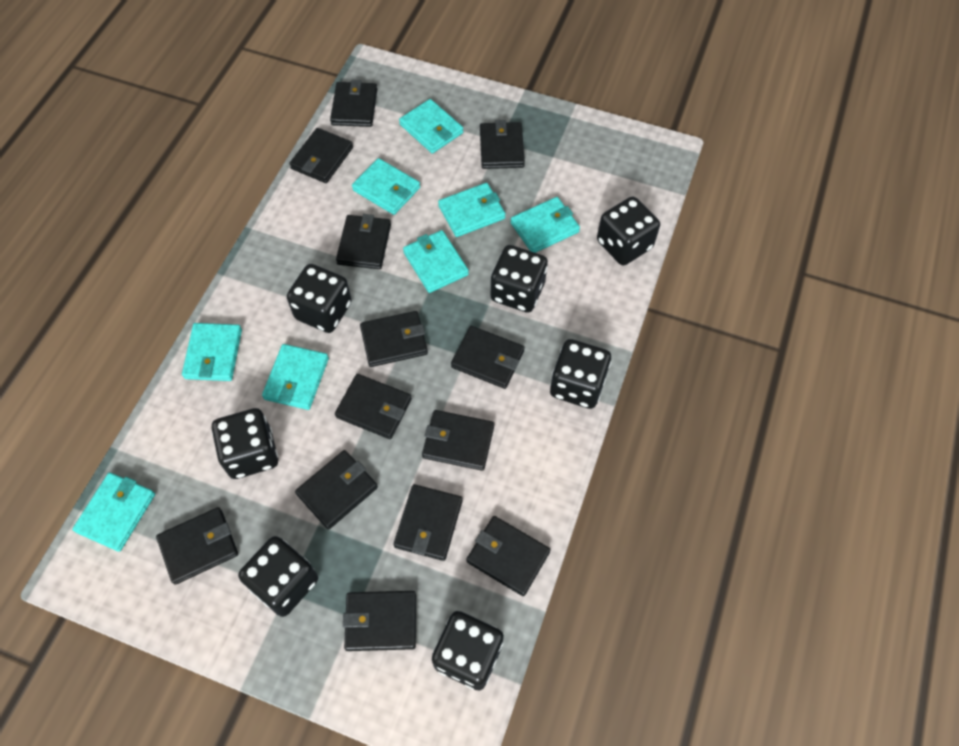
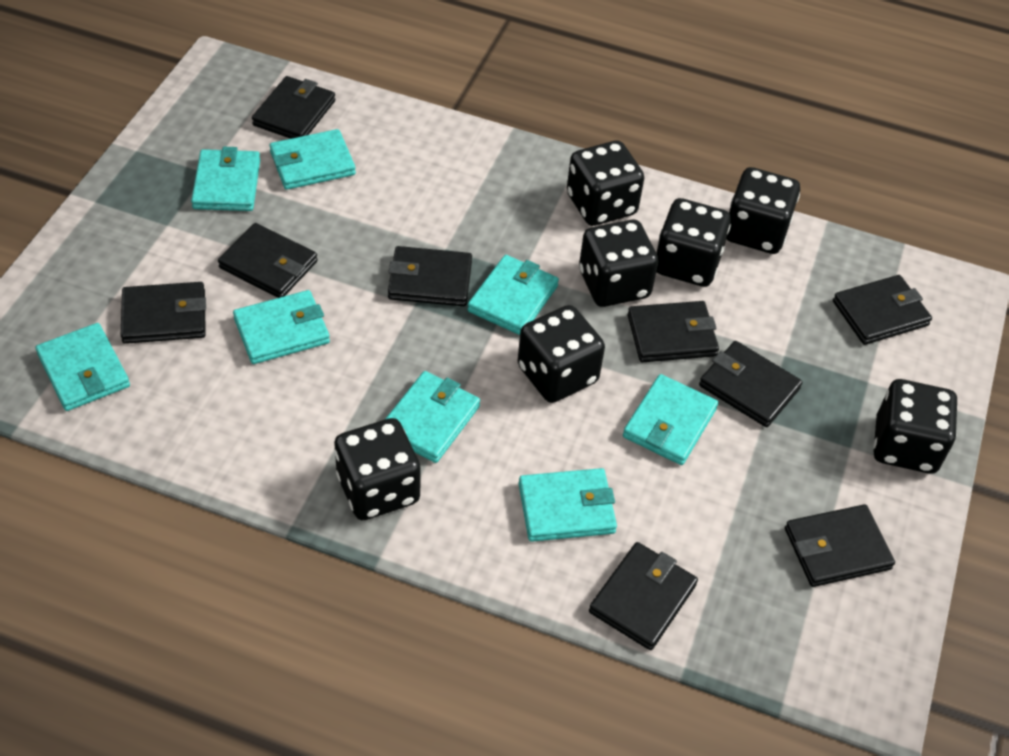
black wallet: 13 -> 9

